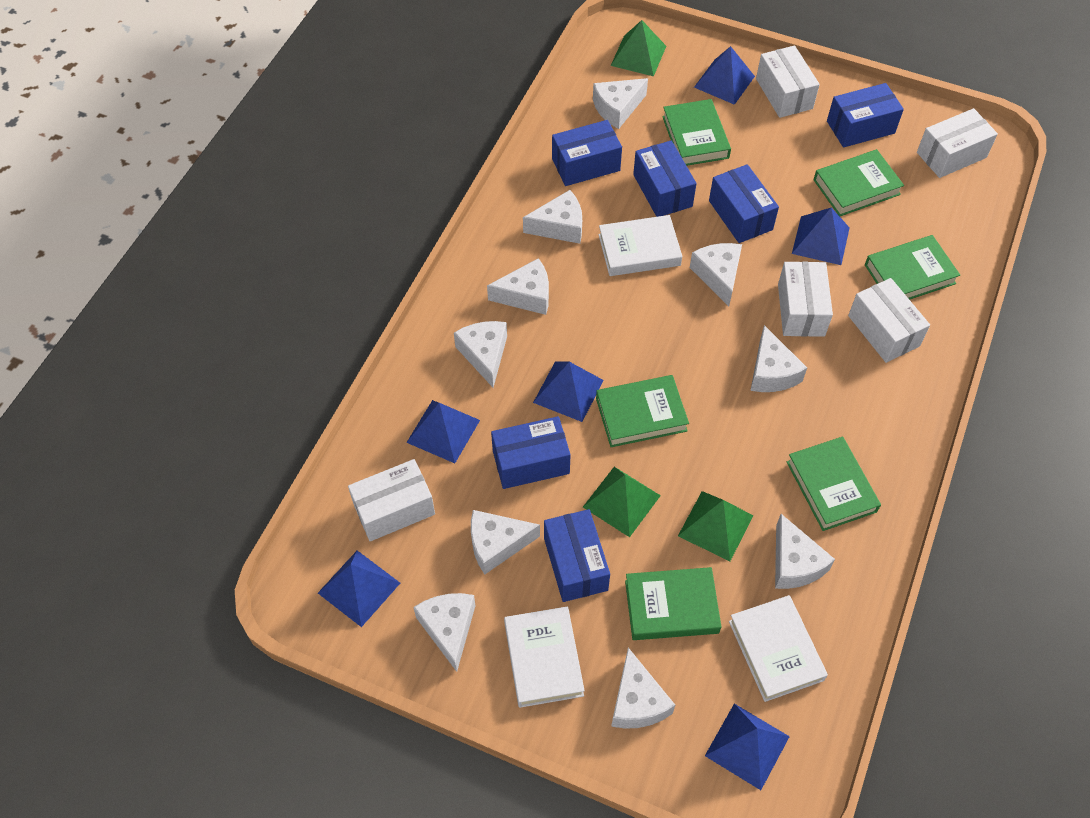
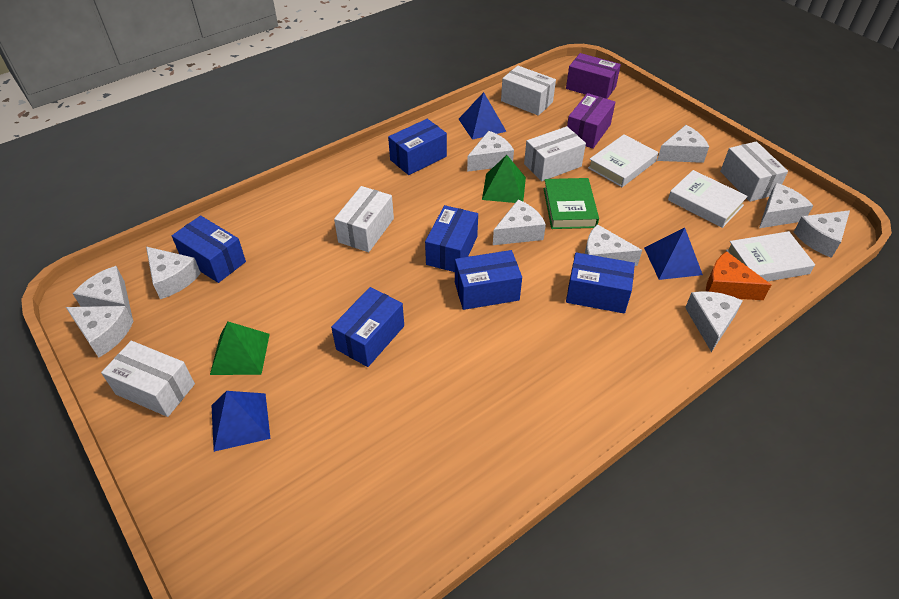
blue pyramid: 6 -> 3
green book: 6 -> 1
green pyramid: 3 -> 2
orange cheese: 0 -> 1
purple box: 0 -> 2

